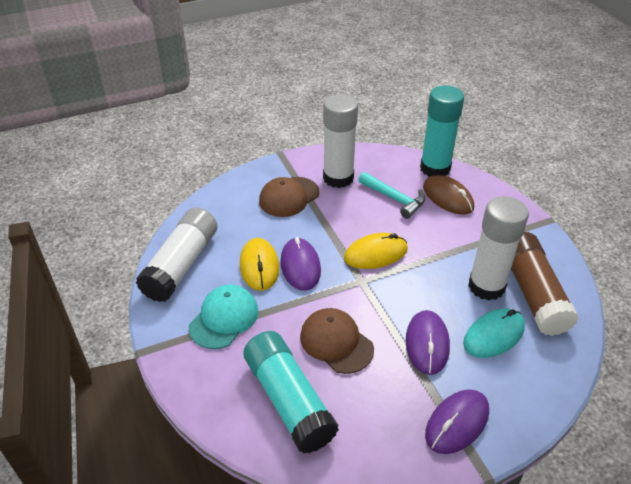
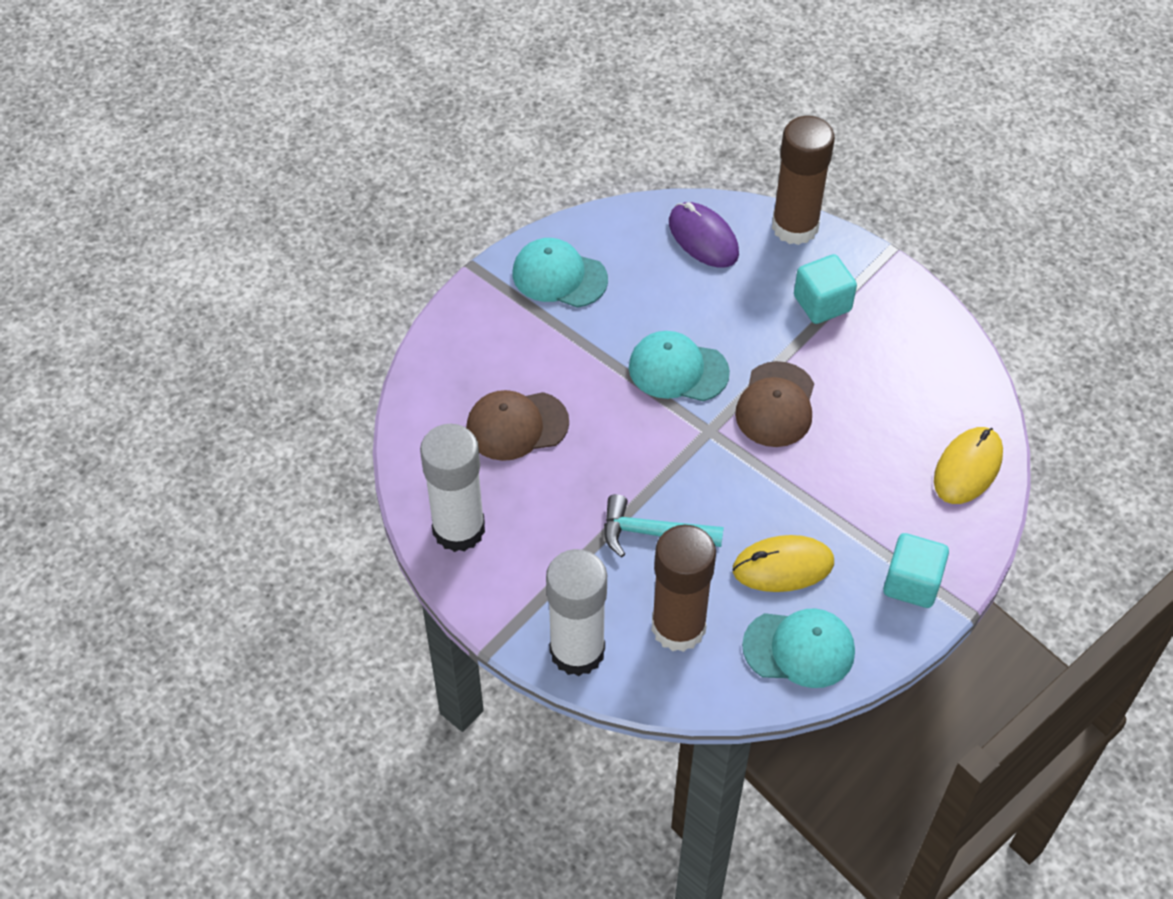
brown glue stick: 1 -> 2
brown mouse: 1 -> 0
purple mouse: 3 -> 1
turquoise cap: 1 -> 3
turquoise cube: 0 -> 2
turquoise glue stick: 2 -> 0
turquoise mouse: 1 -> 0
white glue stick: 3 -> 2

